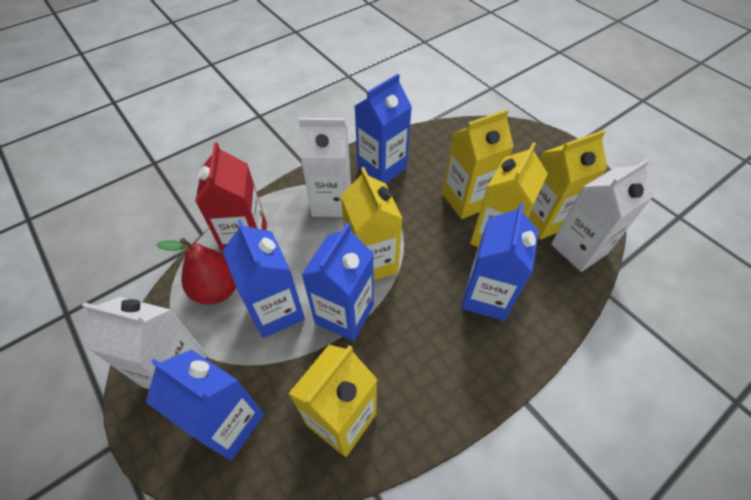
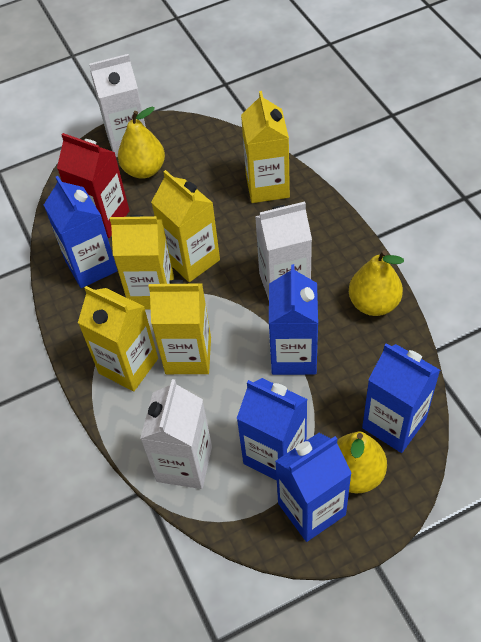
red pear: 1 -> 0
yellow pear: 0 -> 3

